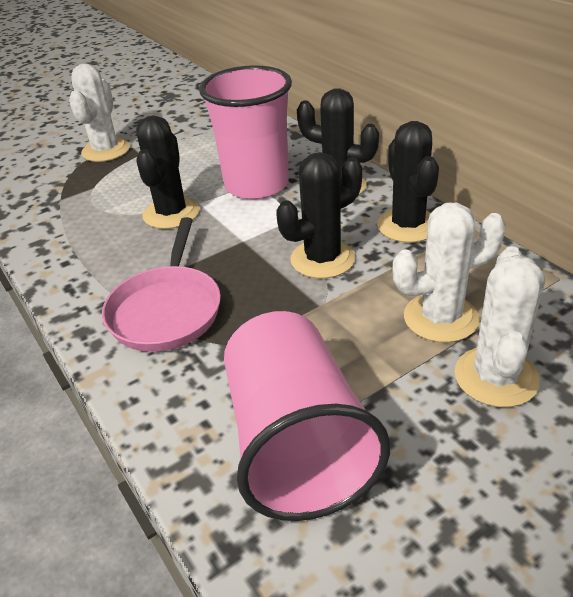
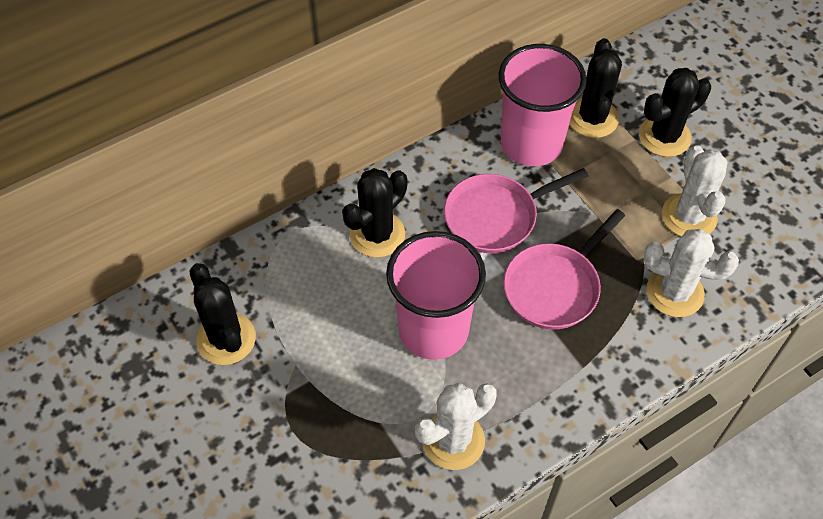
pink pan: 1 -> 2

